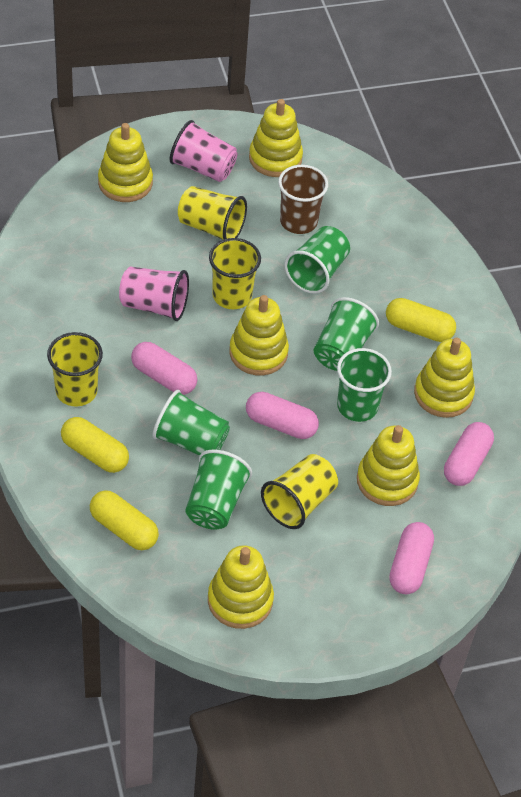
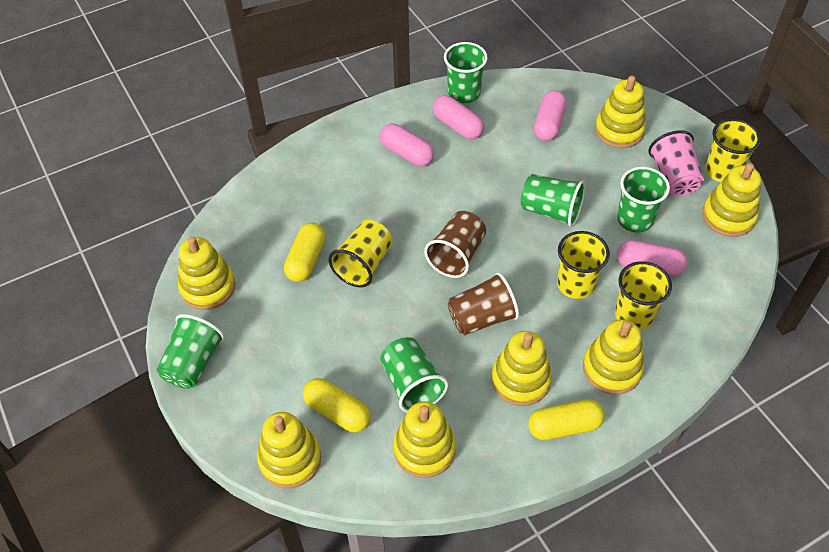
brown cup: 1 -> 2
pink cup: 2 -> 1
yellow stacking toy: 6 -> 7

